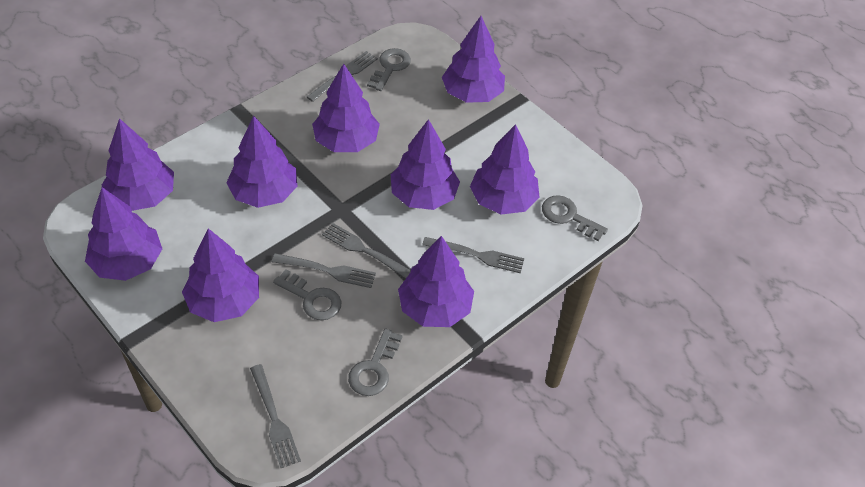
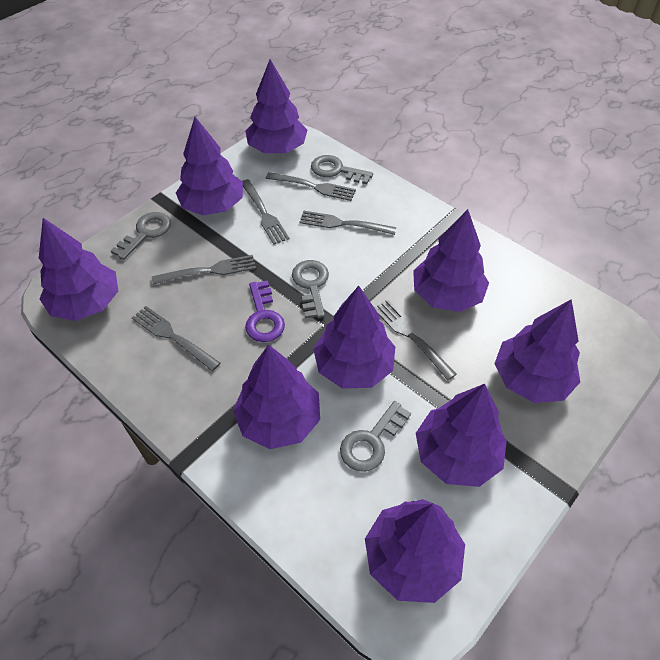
grey fork: 5 -> 6
purple key: 0 -> 1

